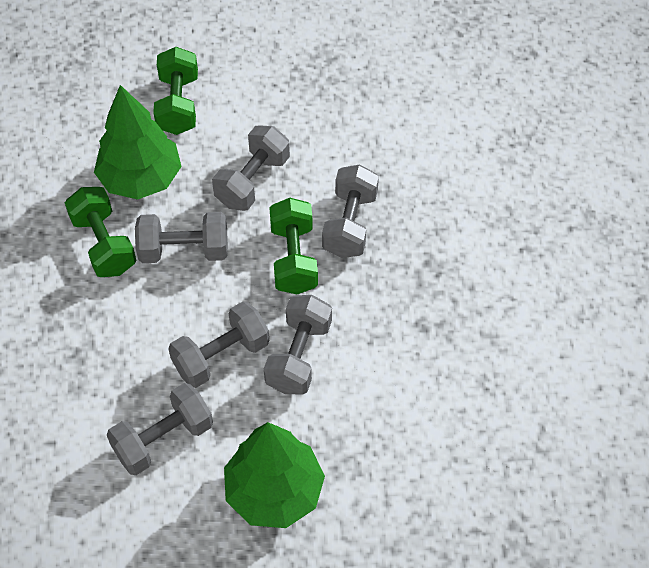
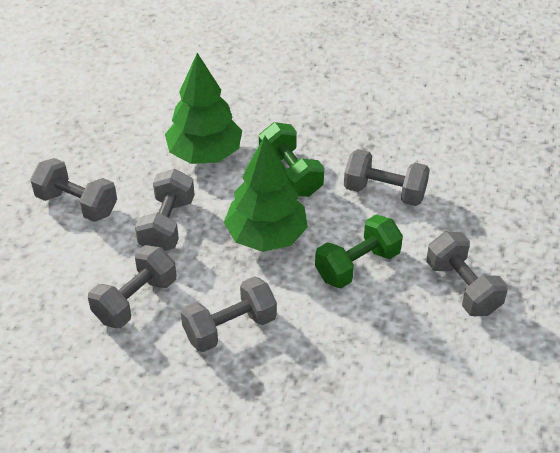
green dumbbell: 3 -> 2

